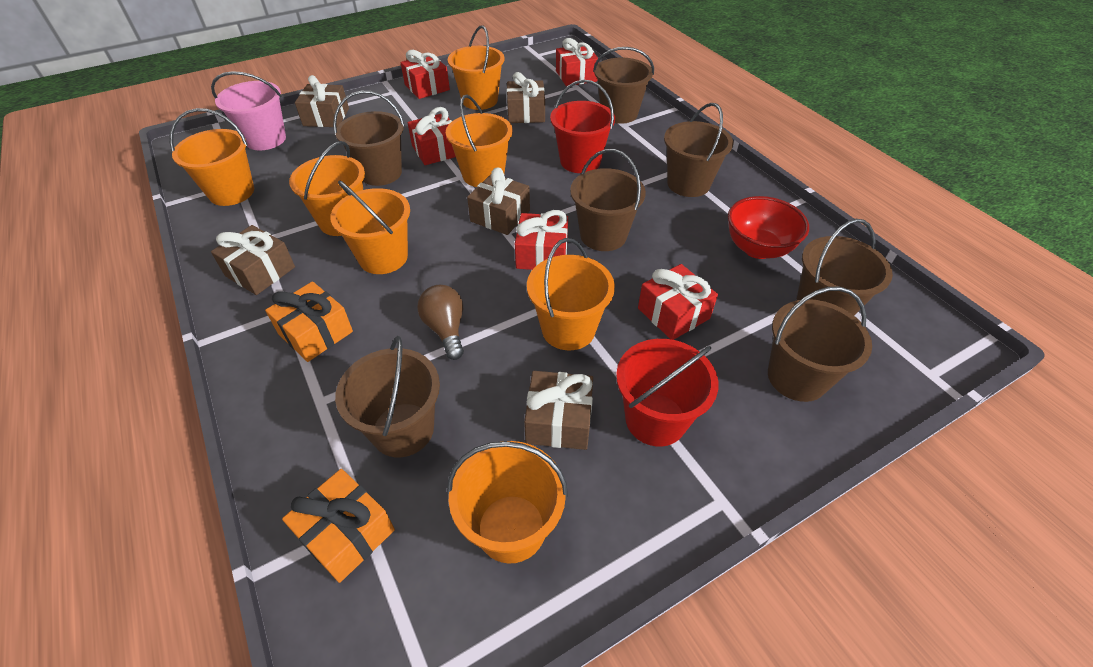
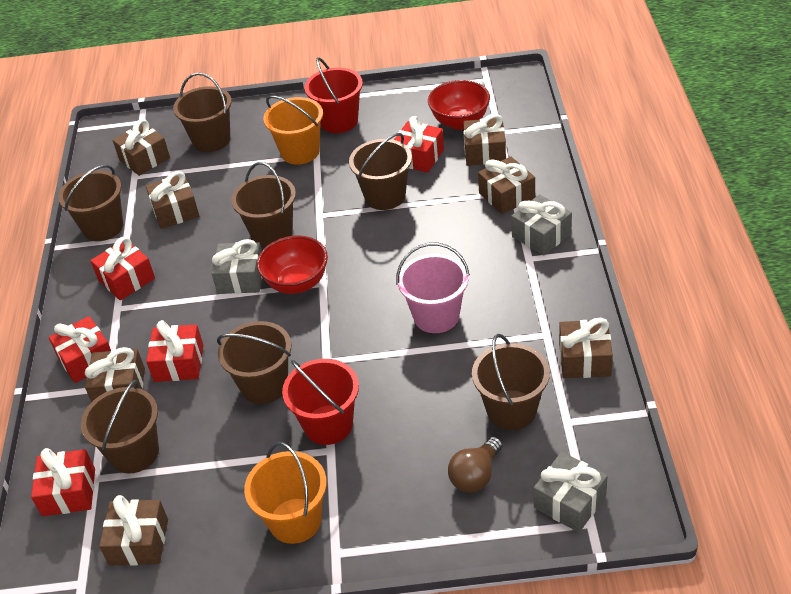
brown gift: 5 -> 7
grey gift: 0 -> 3
orange bucket: 7 -> 2
orange gift: 2 -> 0
red bowl: 1 -> 2

